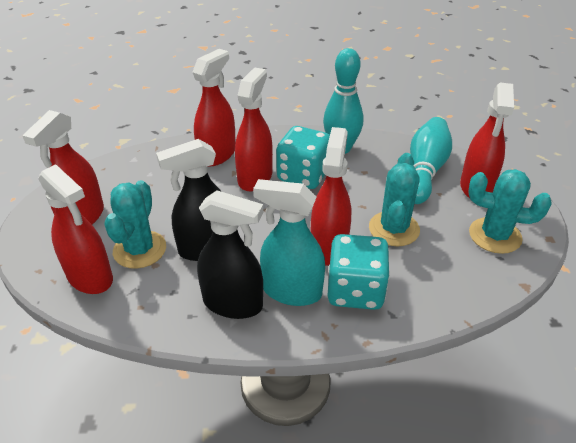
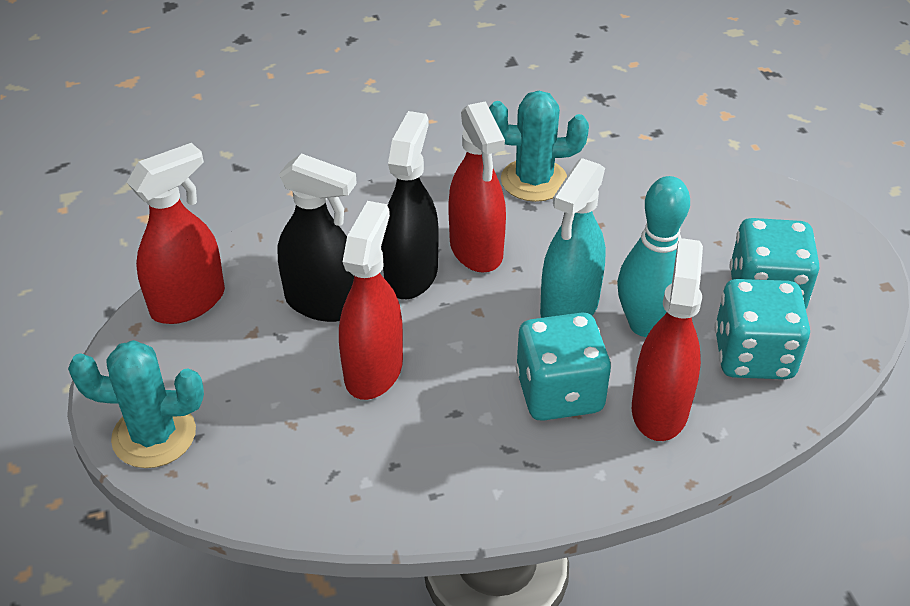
red spray bottle: 6 -> 4
turquoise bowling pin: 2 -> 1
turquoise cactus: 3 -> 2
turquoise dice: 2 -> 3

